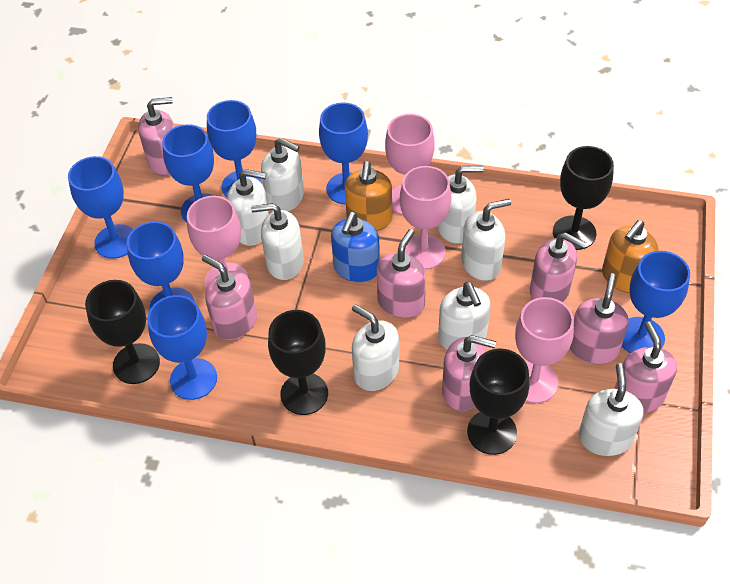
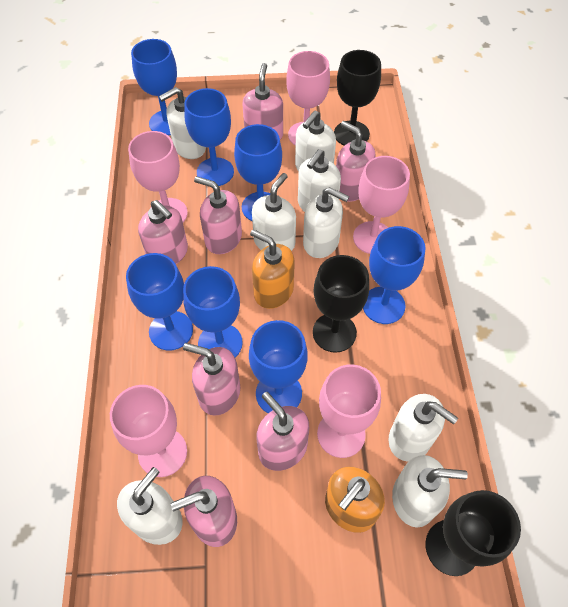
black goblet: 4 -> 3
blue soap dispenser: 1 -> 0
pink goblet: 4 -> 5

